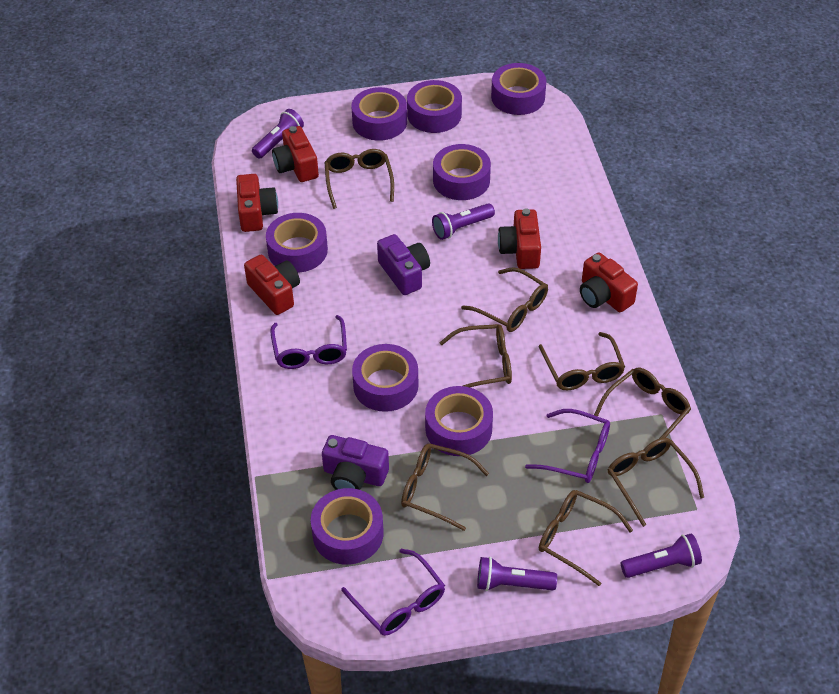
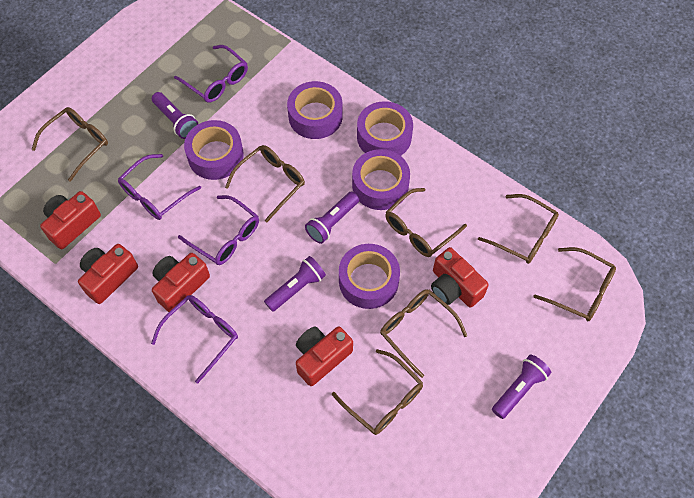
brown glasses: 8 -> 7
purple camera: 2 -> 0
purple glasses: 3 -> 4
purple tape: 8 -> 5

